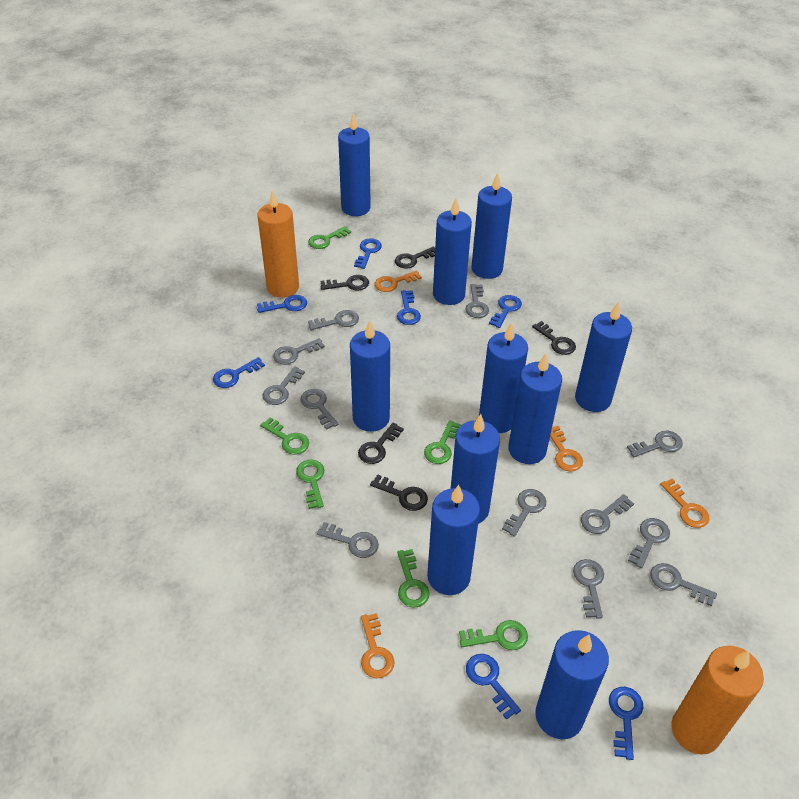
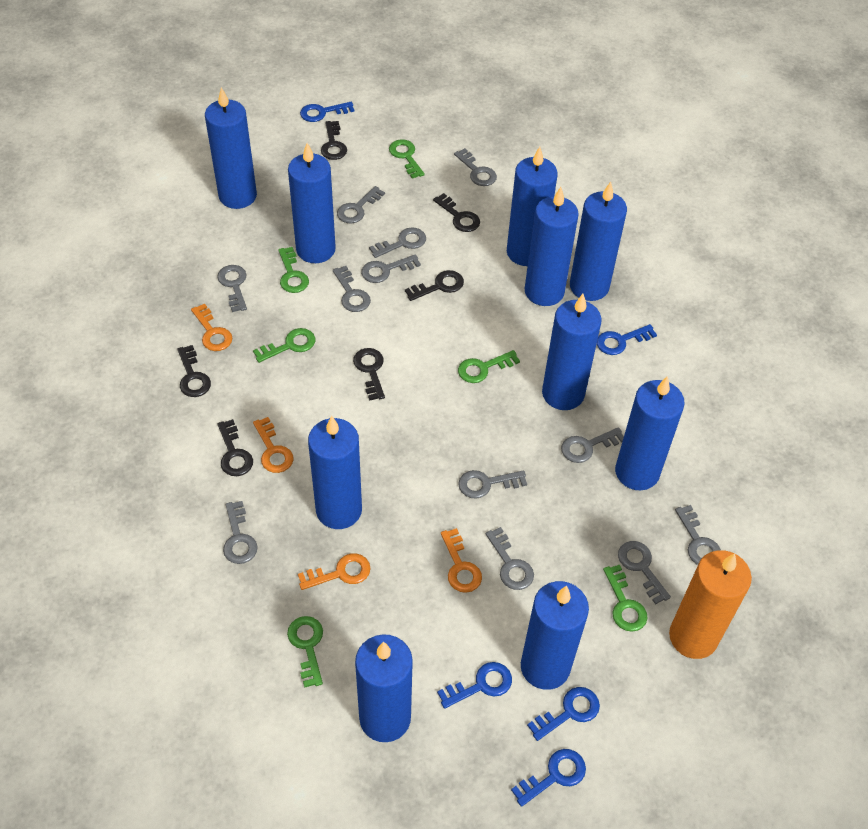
black key: 5 -> 6
blue key: 7 -> 5
orange candle: 2 -> 1

